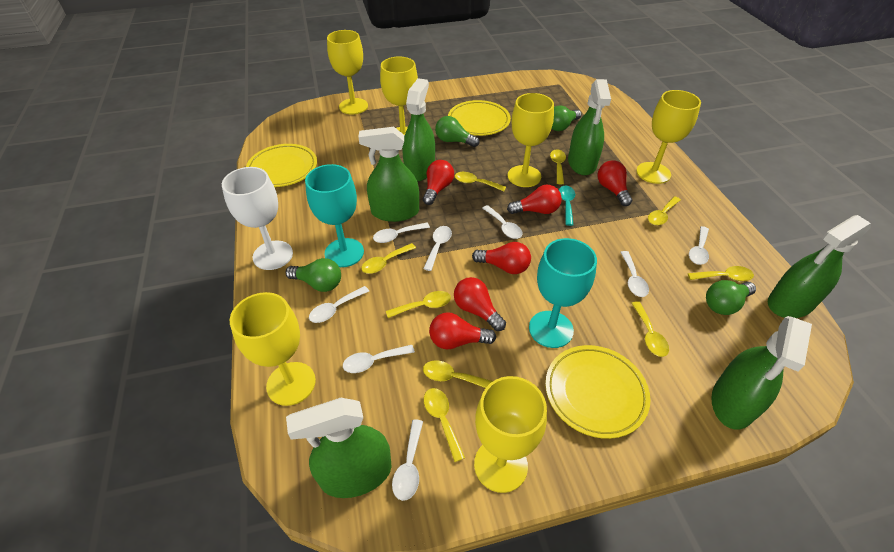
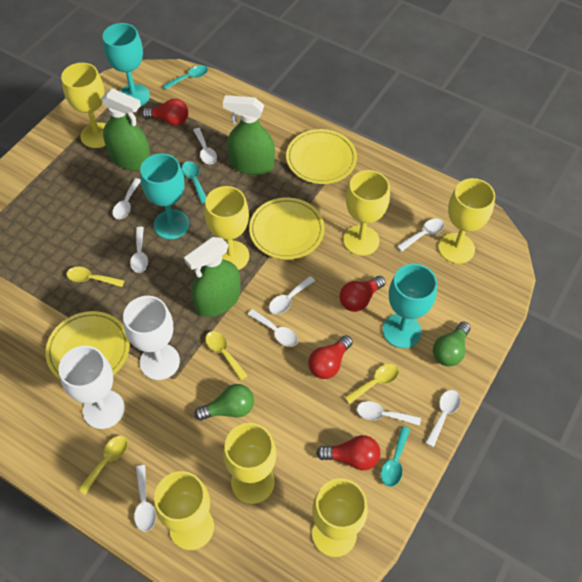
green light bulb: 4 -> 2
green spray bottle: 6 -> 3
red light bulb: 6 -> 4
turquoise goblet: 2 -> 3
turquoise spoon: 1 -> 3
white goblet: 1 -> 2
white spoon: 8 -> 9
yellow goblet: 6 -> 7
yellow spoon: 9 -> 4

